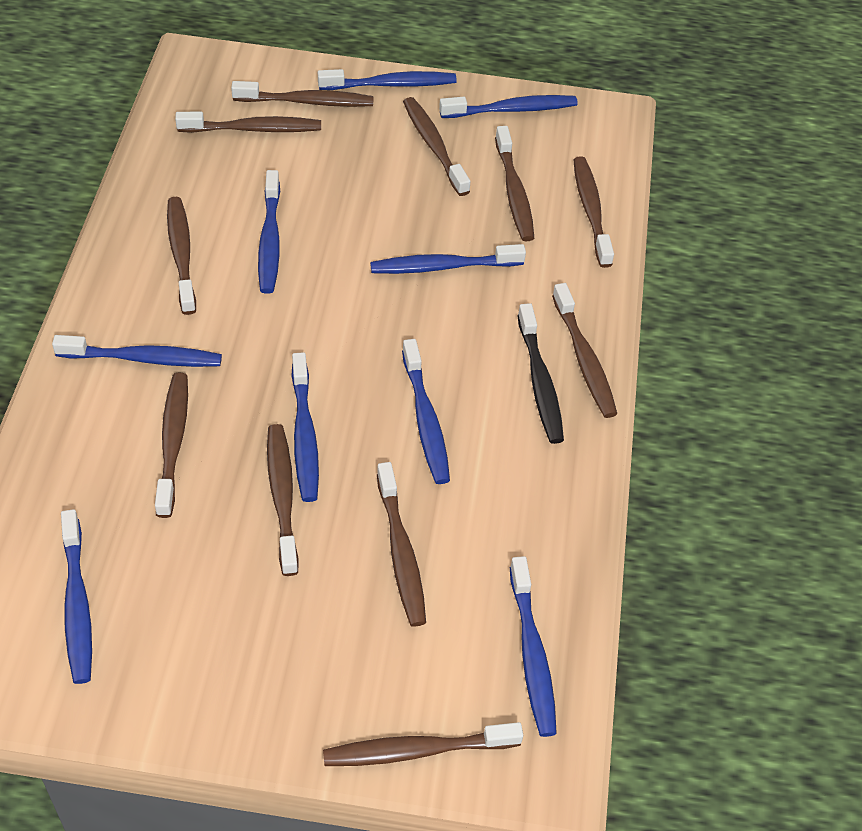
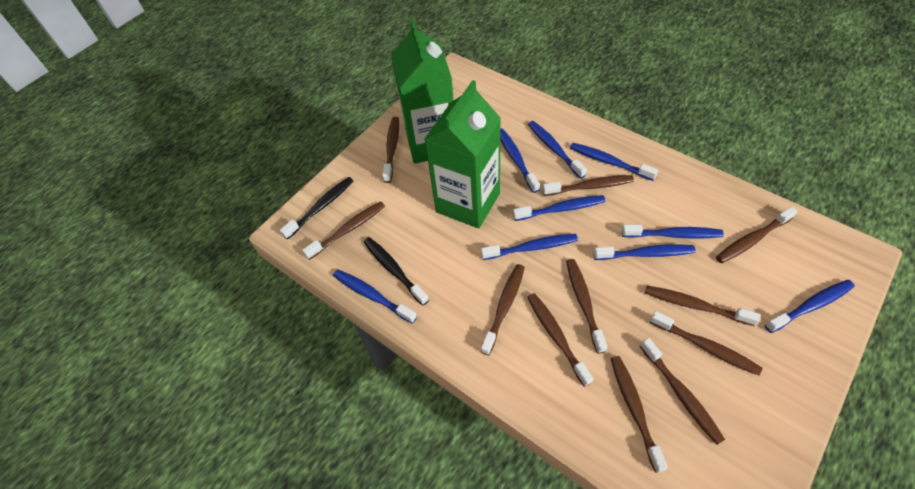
black toothbrush: 1 -> 2
green carton: 0 -> 2

